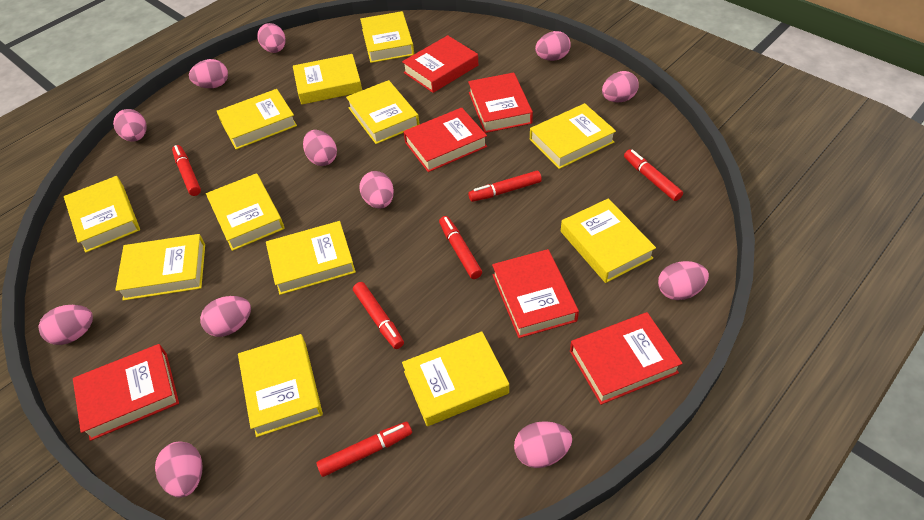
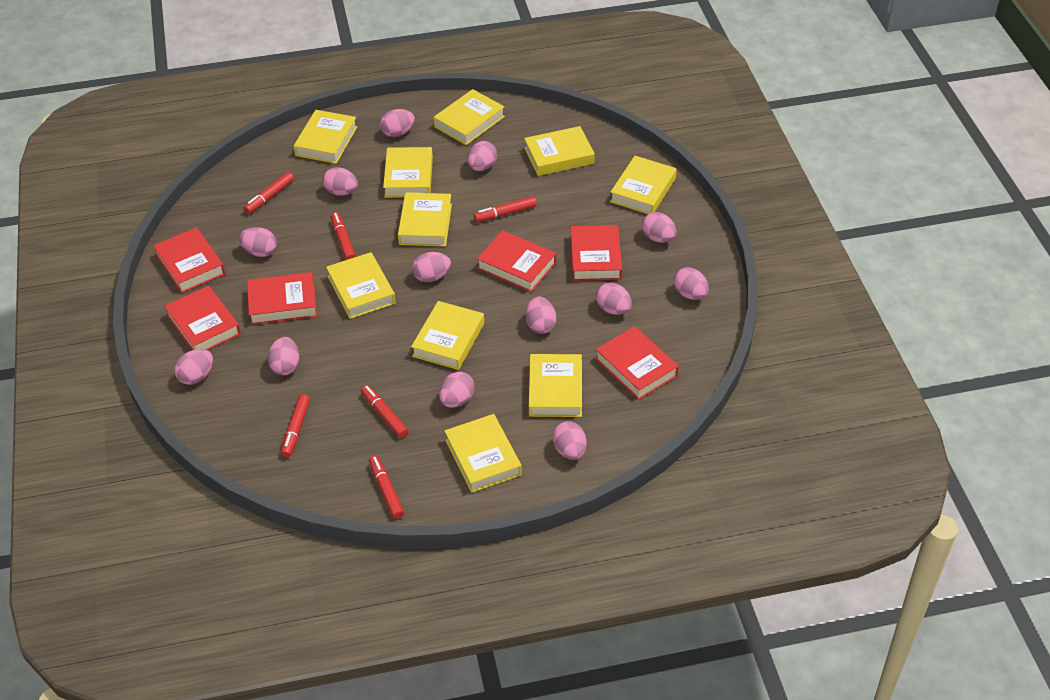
pink egg: 12 -> 13
yellow book: 12 -> 10

